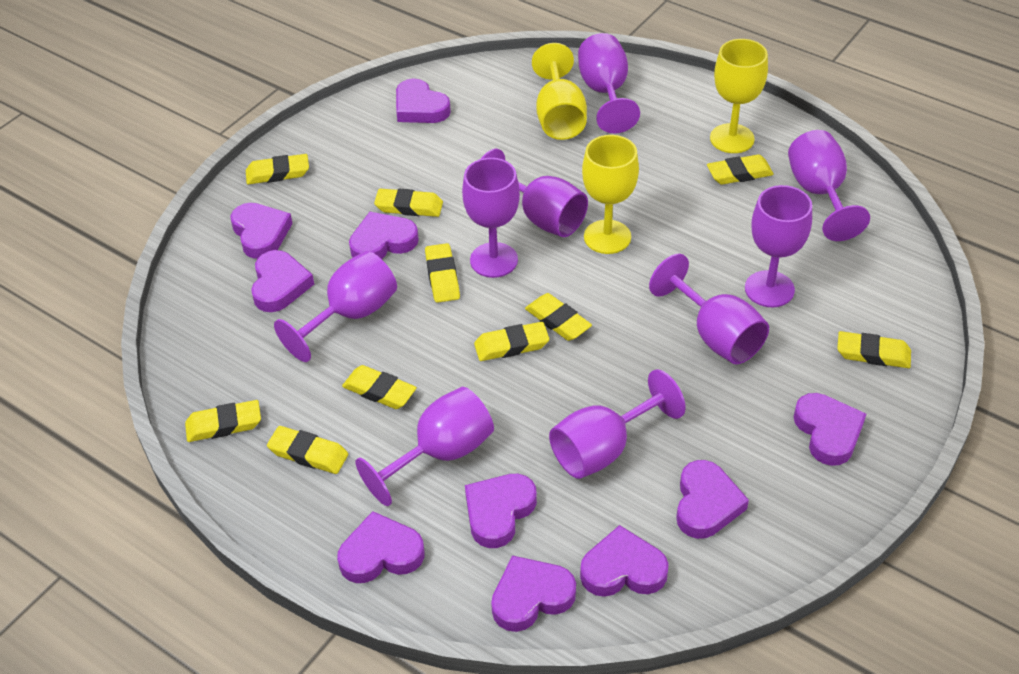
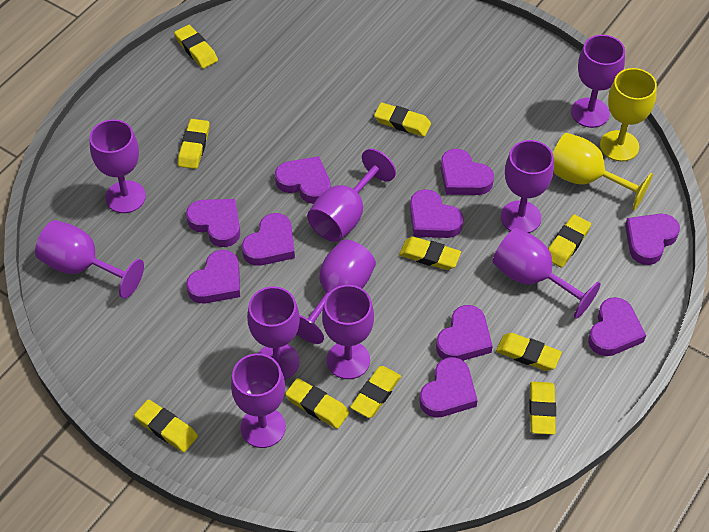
purple goblet: 9 -> 10
yellow goblet: 3 -> 2

